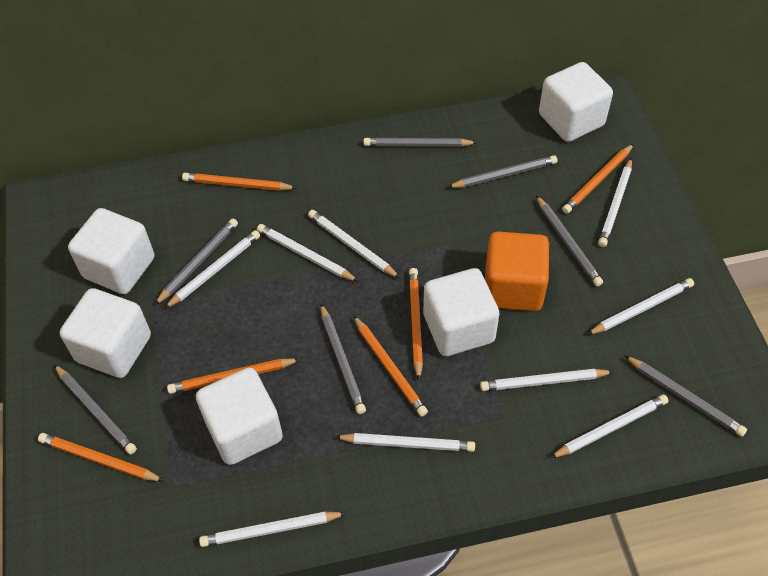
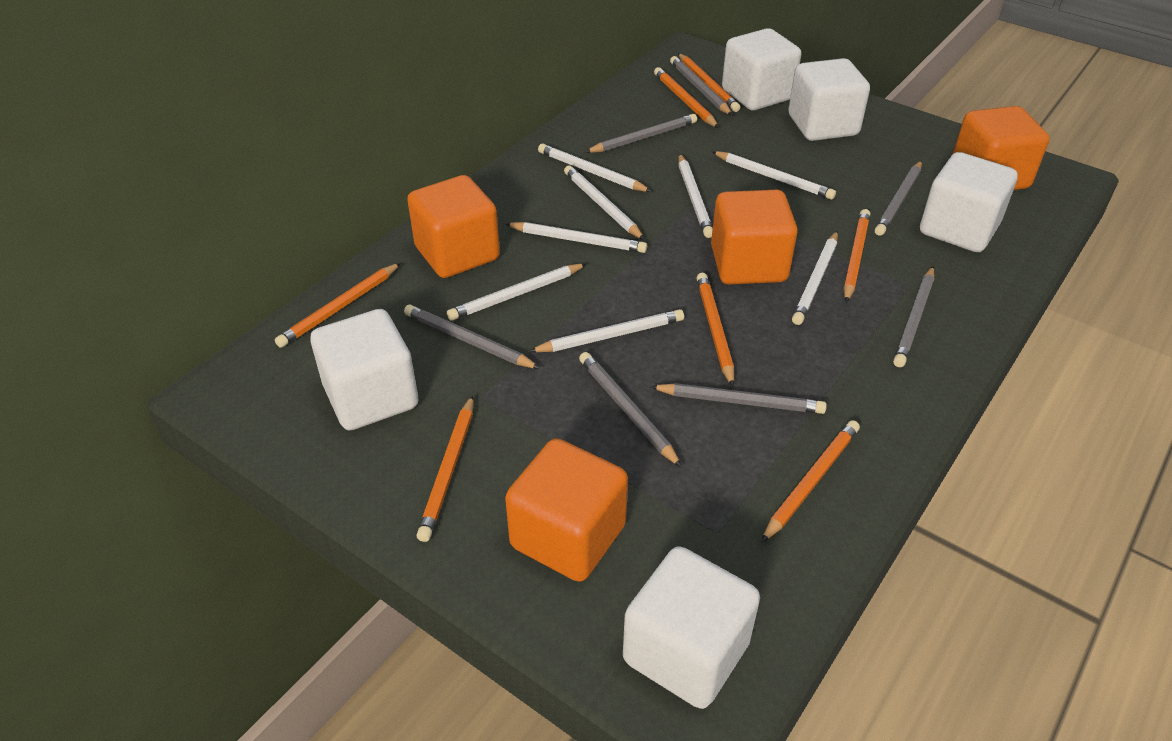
orange cube: 1 -> 4
orange pencil: 6 -> 7
white pencil: 9 -> 8

